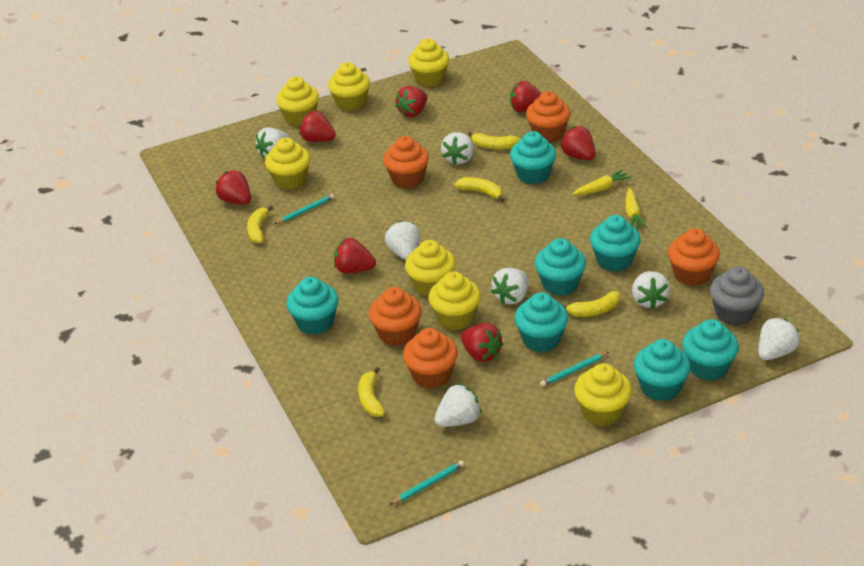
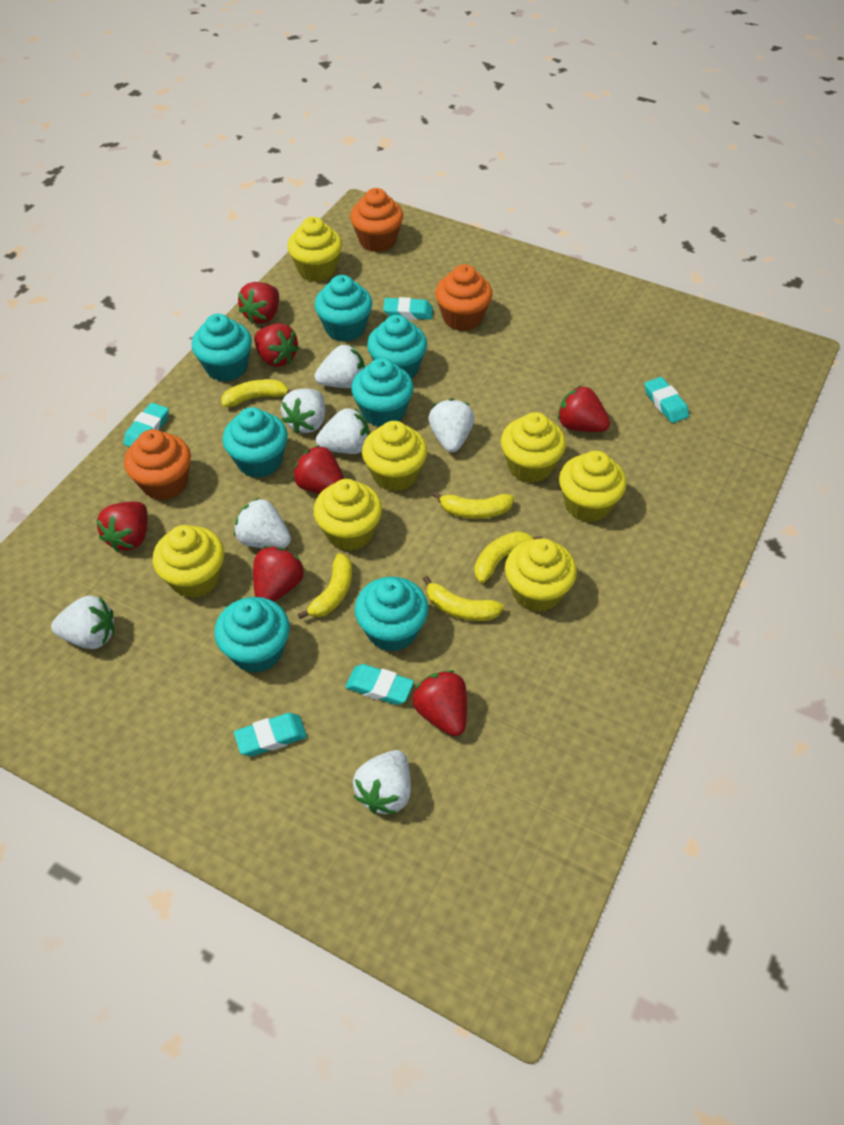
grey cupcake: 1 -> 0
orange cupcake: 5 -> 3
turquoise eraser: 0 -> 5
turquoise pencil: 3 -> 0
yellow carrot: 2 -> 0

